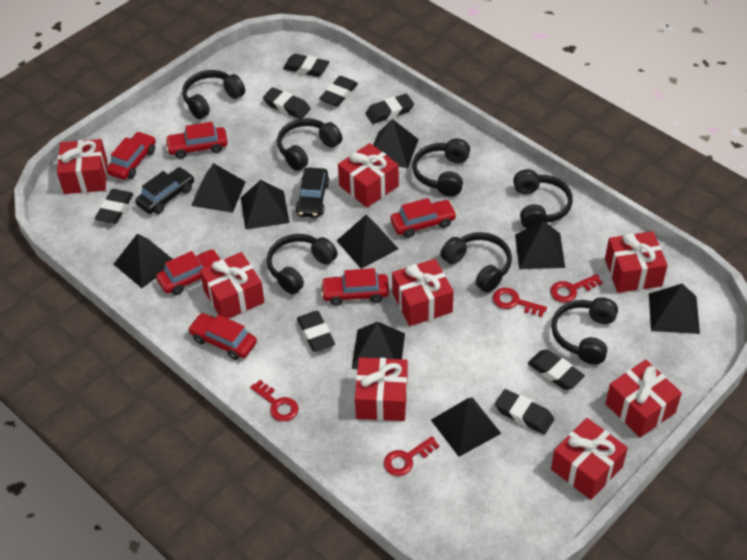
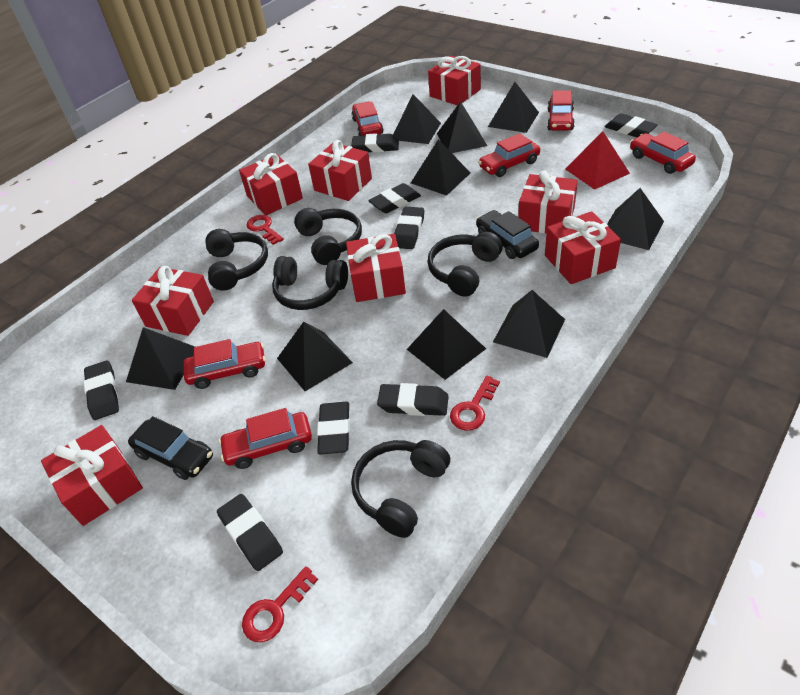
black headphones: 7 -> 5
red key: 4 -> 3
red pyramid: 0 -> 1

